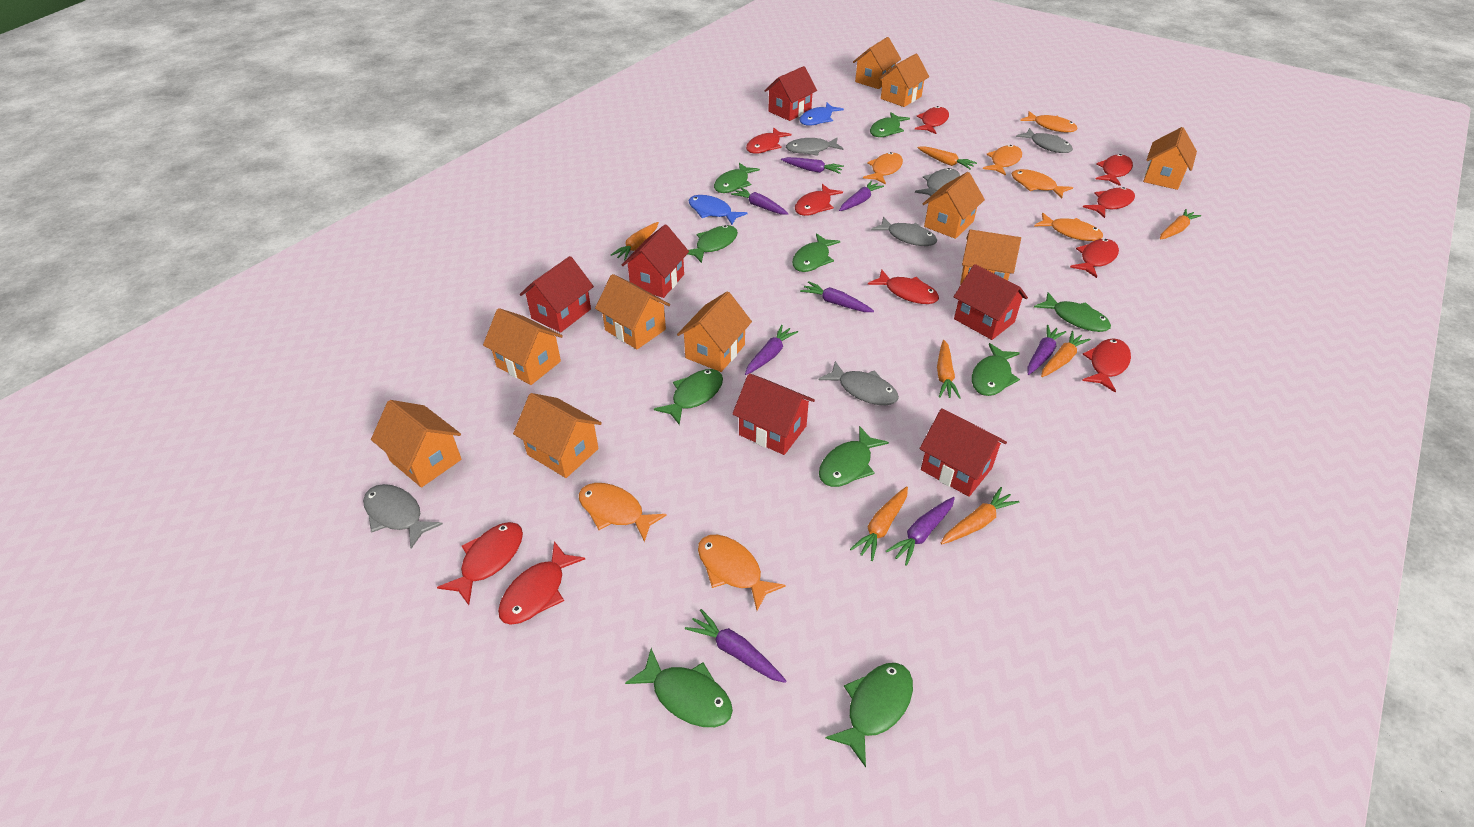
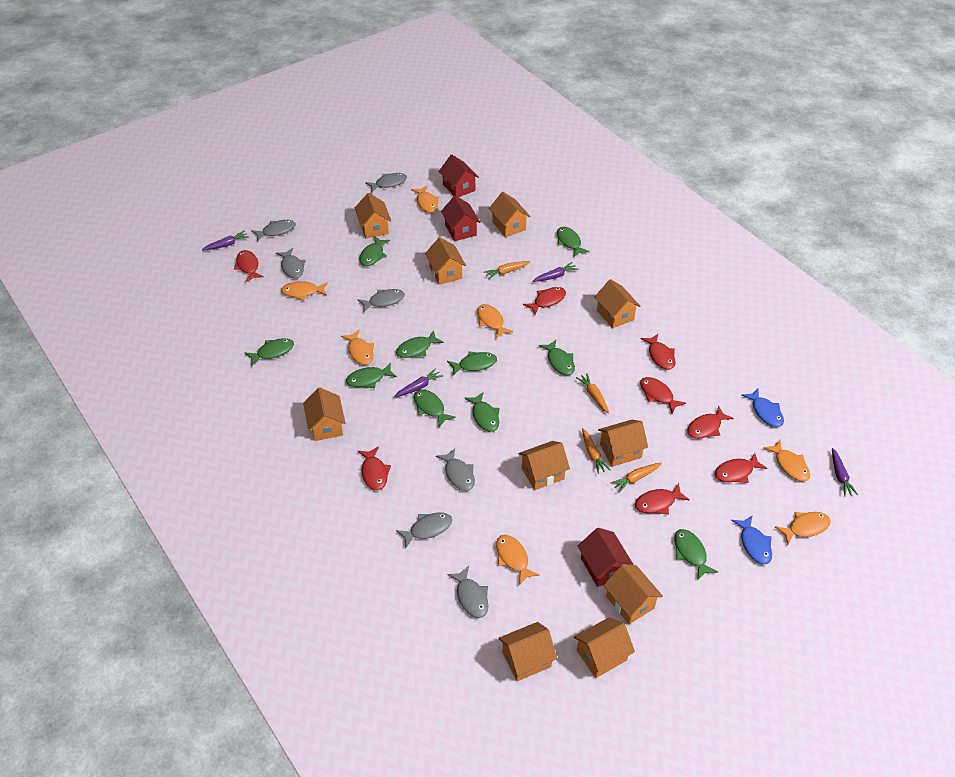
grey fish: 6 -> 7
orange carrot: 7 -> 4
purple carrot: 8 -> 4
red fish: 10 -> 8
red house: 6 -> 3

